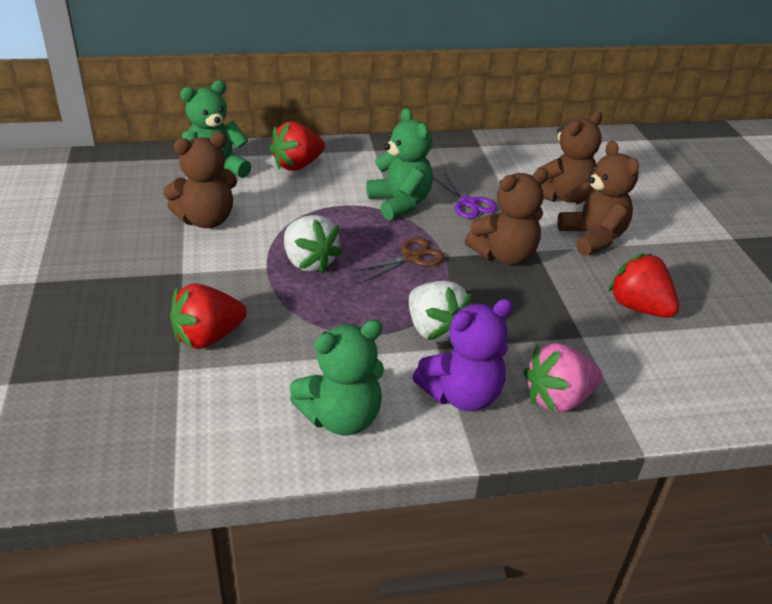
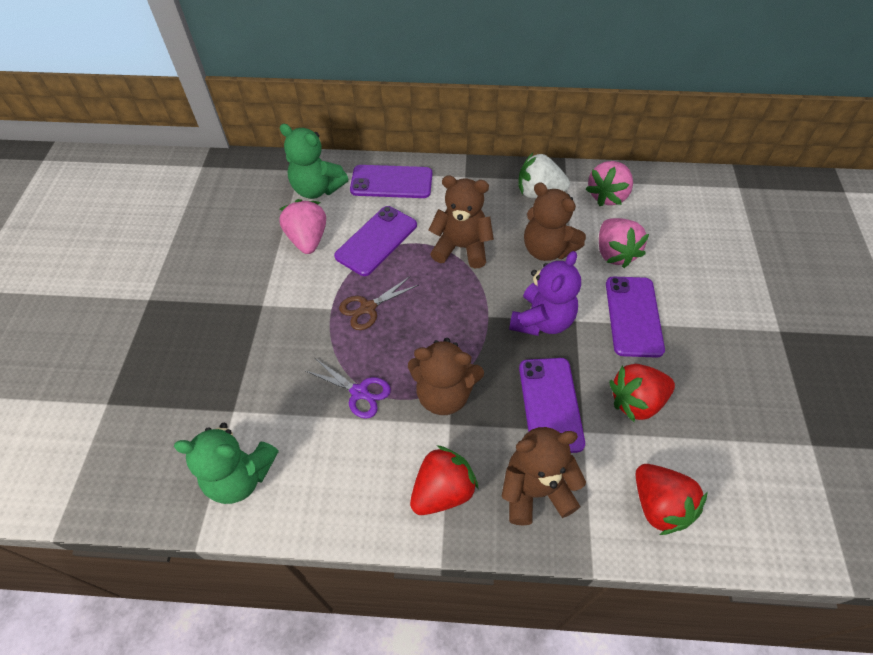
green teddy bear: 3 -> 2
pink strawberry: 1 -> 3
purple phone: 0 -> 4
white strawberry: 2 -> 1

